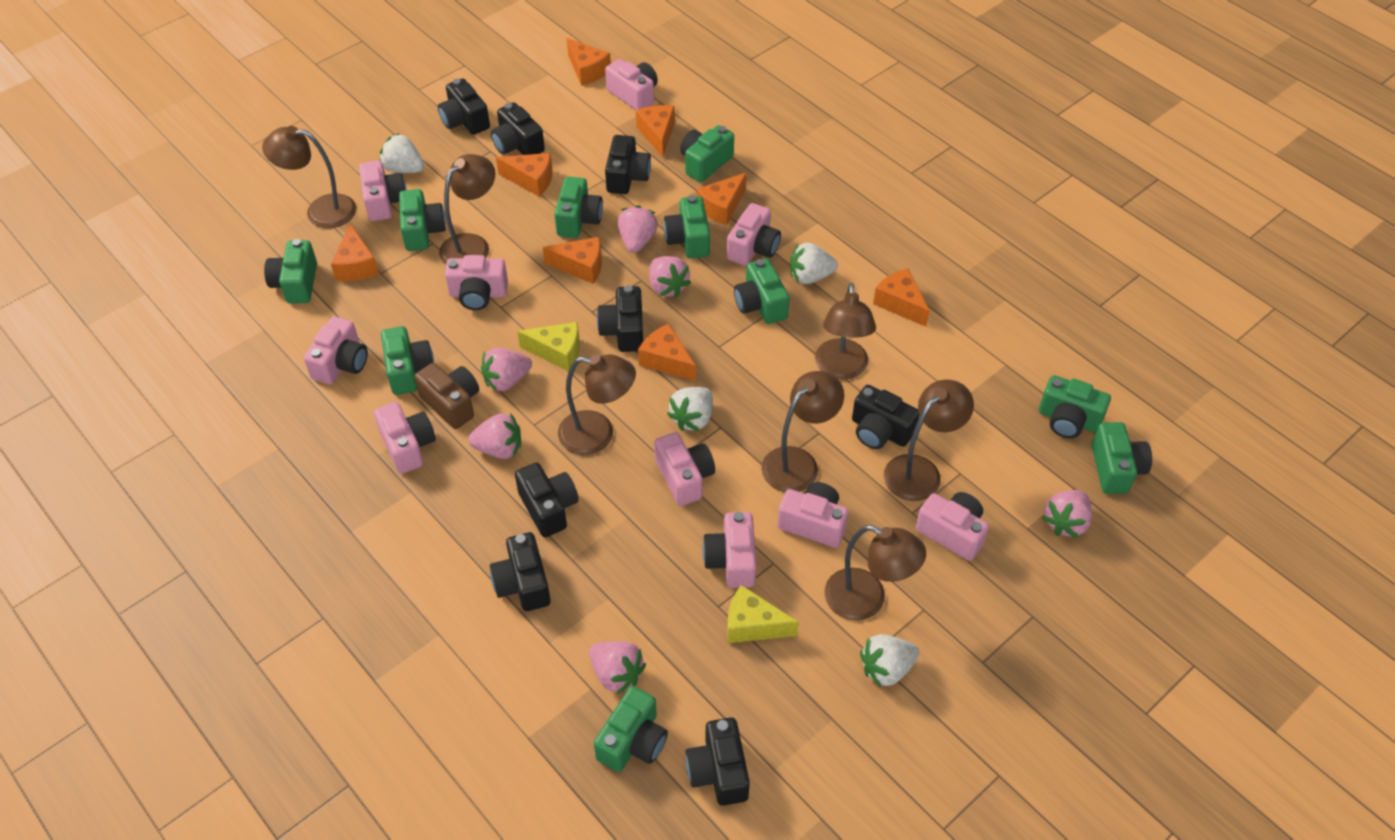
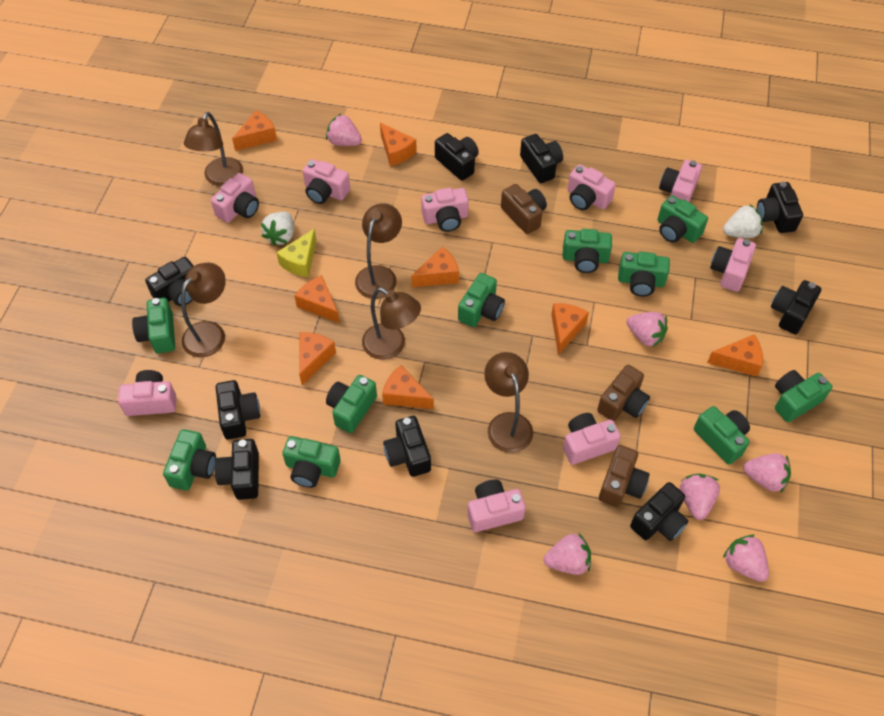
black camera: 8 -> 9
brown camera: 1 -> 3
brown lamp: 7 -> 5
pink camera: 10 -> 9
white strawberry: 4 -> 2
yellow cheese: 2 -> 1

